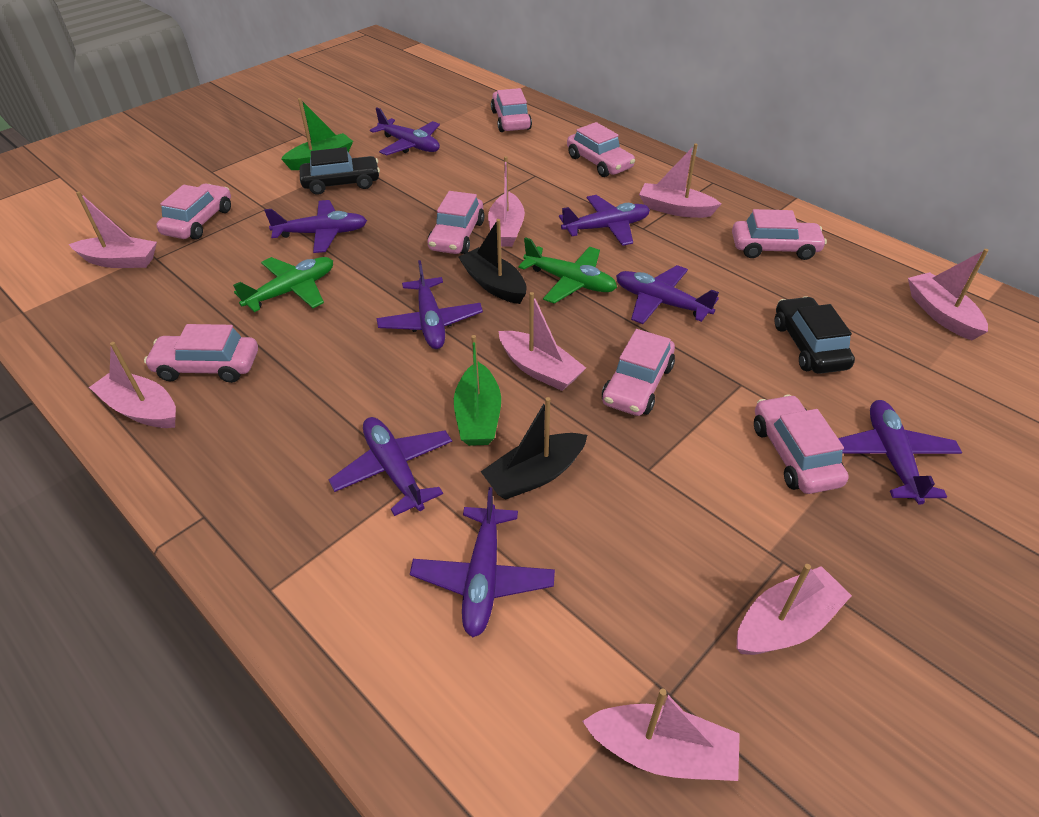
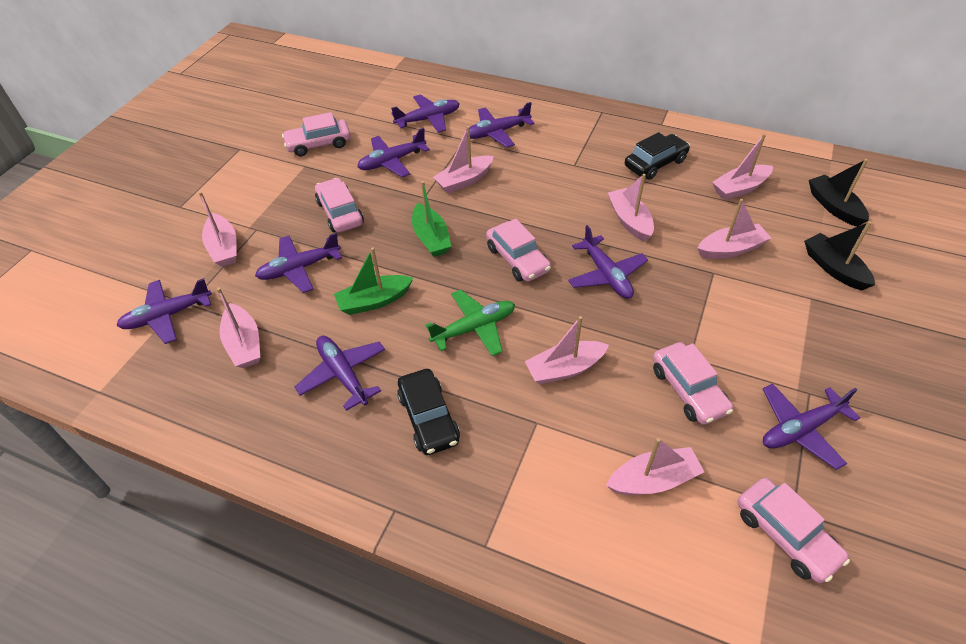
green plane: 2 -> 1
pink car: 8 -> 5

